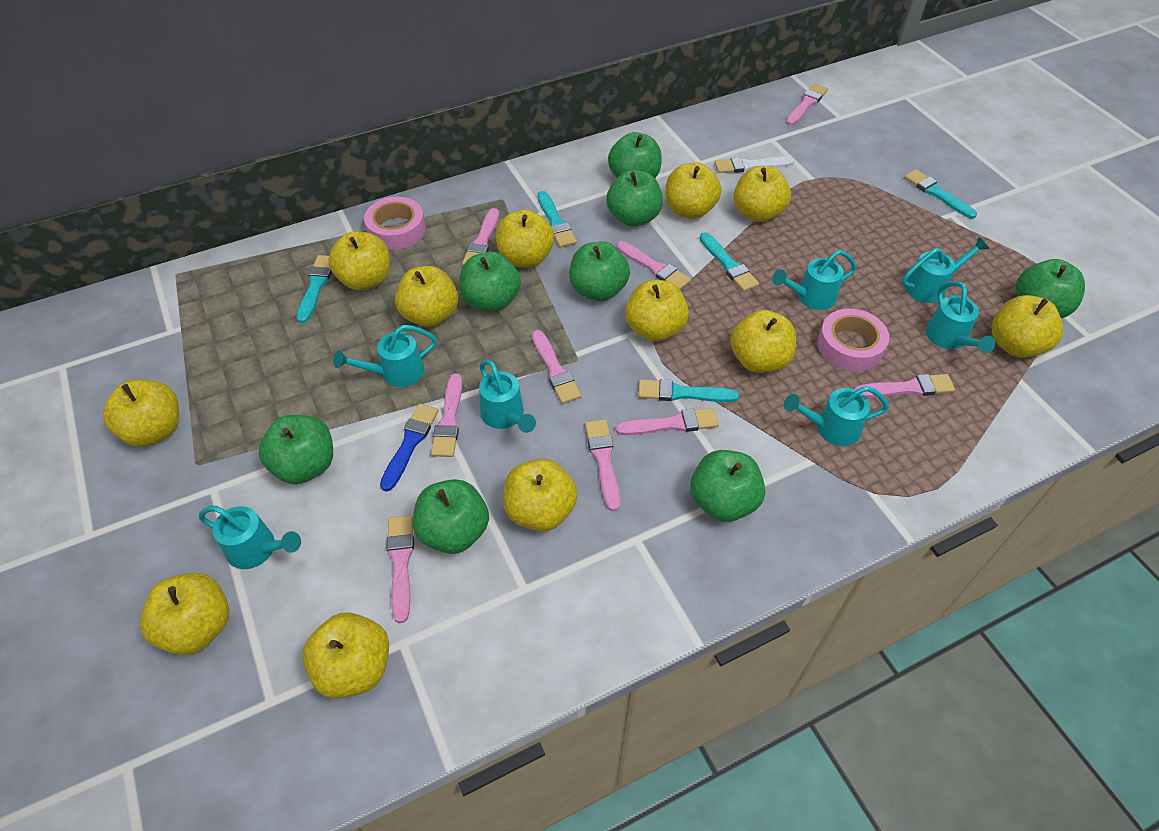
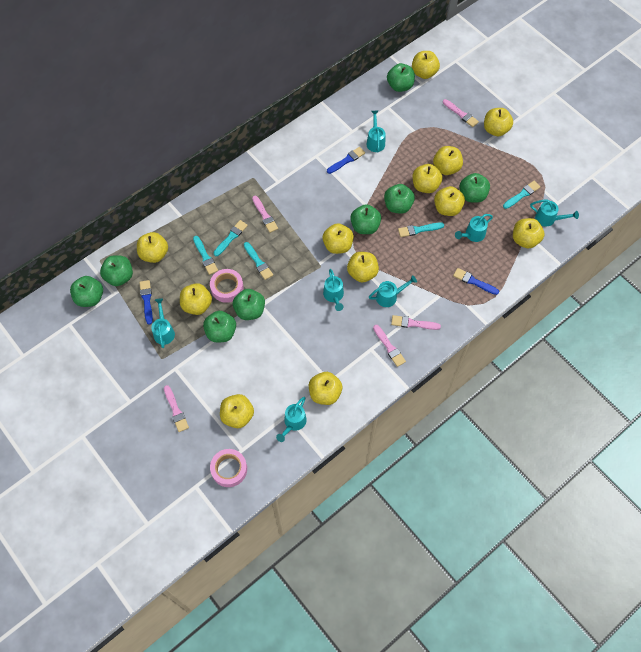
blue brush: 1 -> 3
pink brush: 9 -> 5
white brush: 1 -> 0

